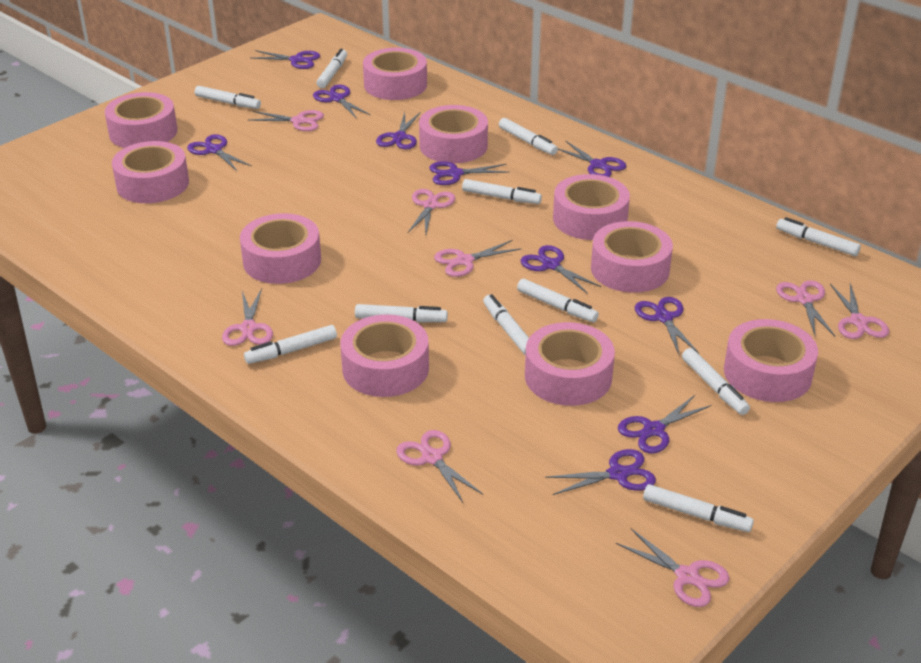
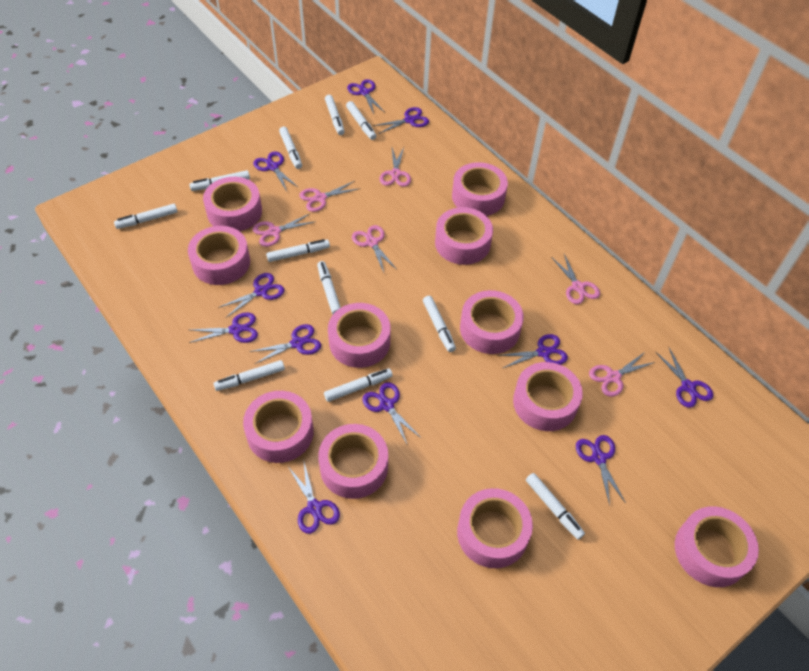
pink scissors: 8 -> 6
pink tape: 10 -> 11
purple scissors: 10 -> 11

